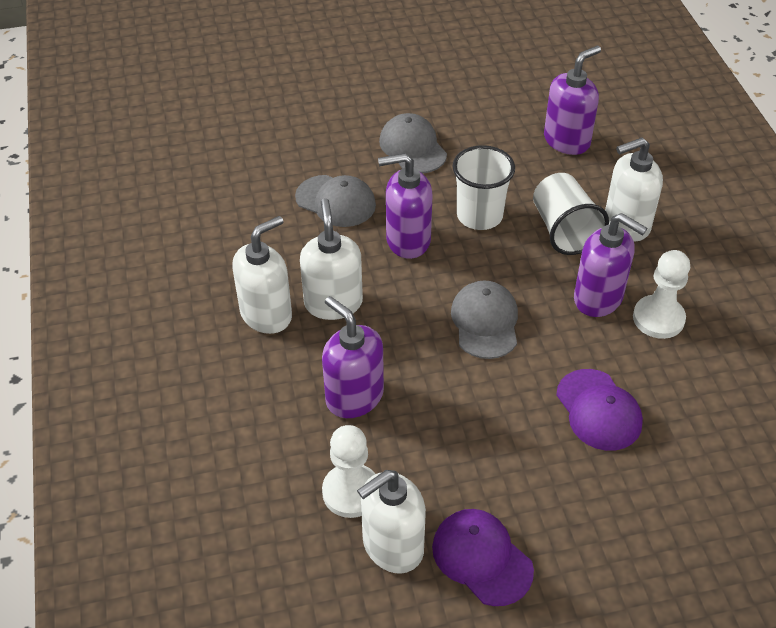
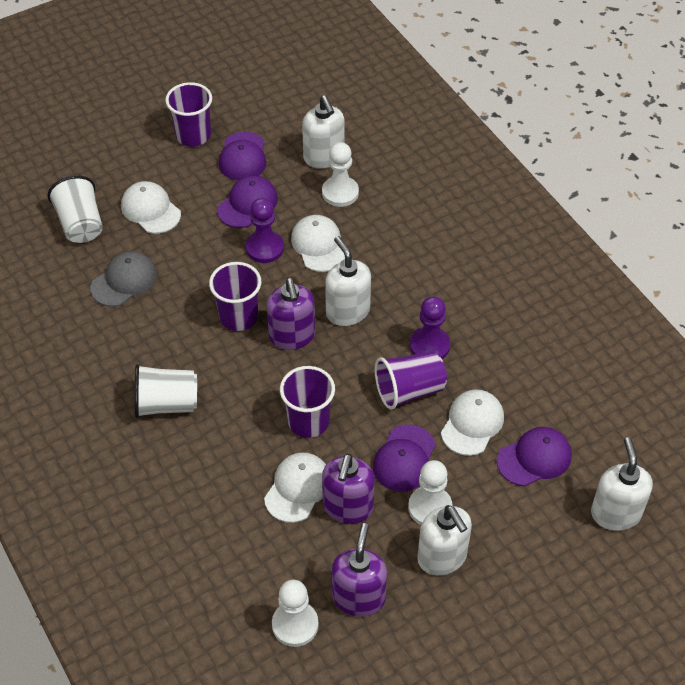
grey cap: 3 -> 1
purple cap: 2 -> 4
purple cup: 0 -> 4
purple pawn: 0 -> 2
purple soap dispenser: 4 -> 3
white cap: 0 -> 4
white pawn: 2 -> 3

